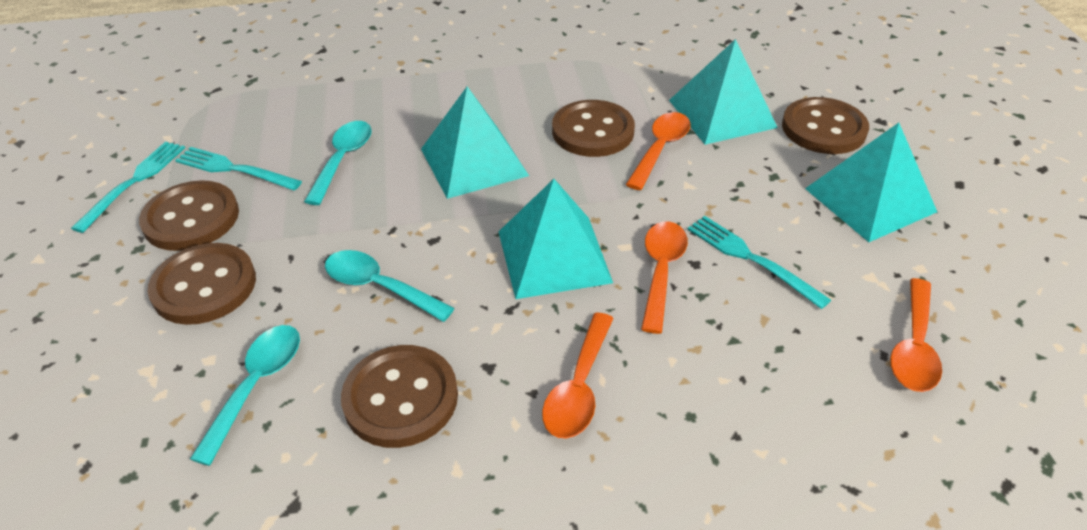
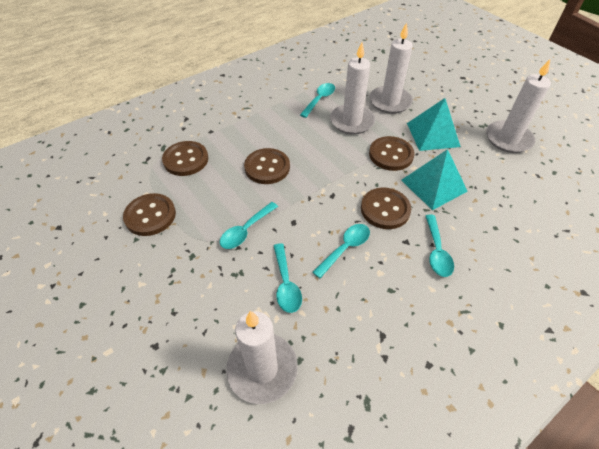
orange spoon: 4 -> 0
turquoise fork: 3 -> 0
turquoise pyramid: 4 -> 2
turquoise spoon: 3 -> 5
white candle: 0 -> 4

